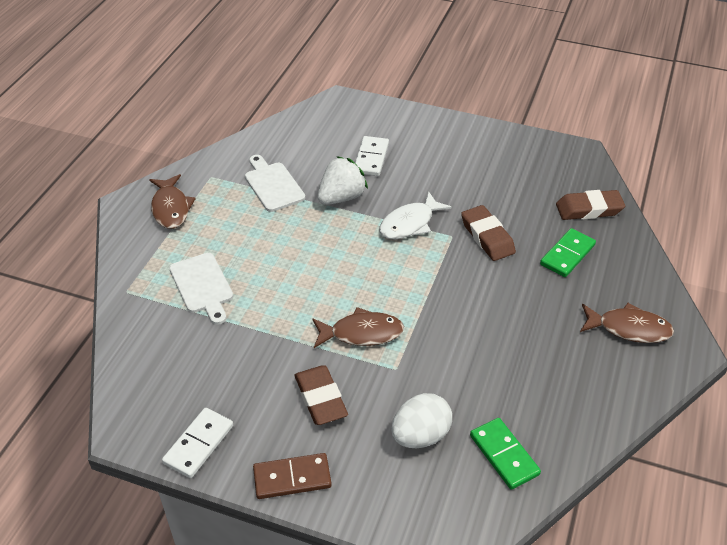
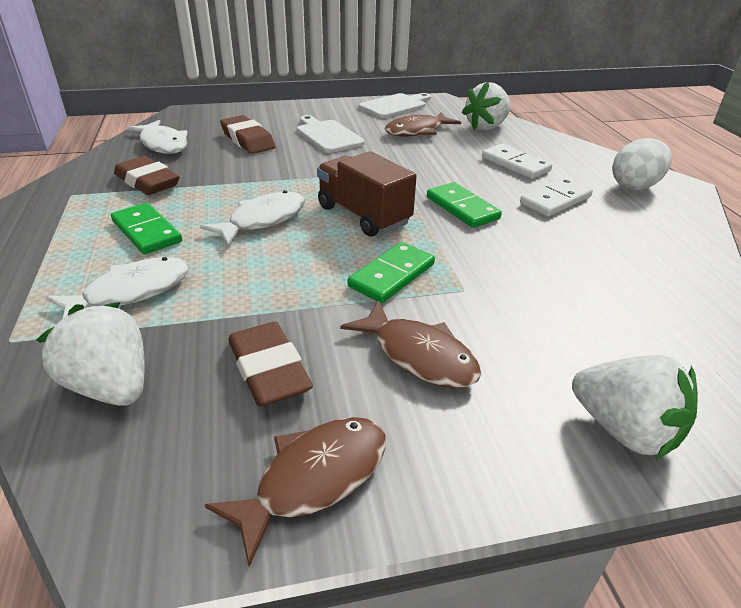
brown domino: 1 -> 0
brown truck: 0 -> 1
green domino: 2 -> 3
white fish: 1 -> 3
white strawberry: 1 -> 3

